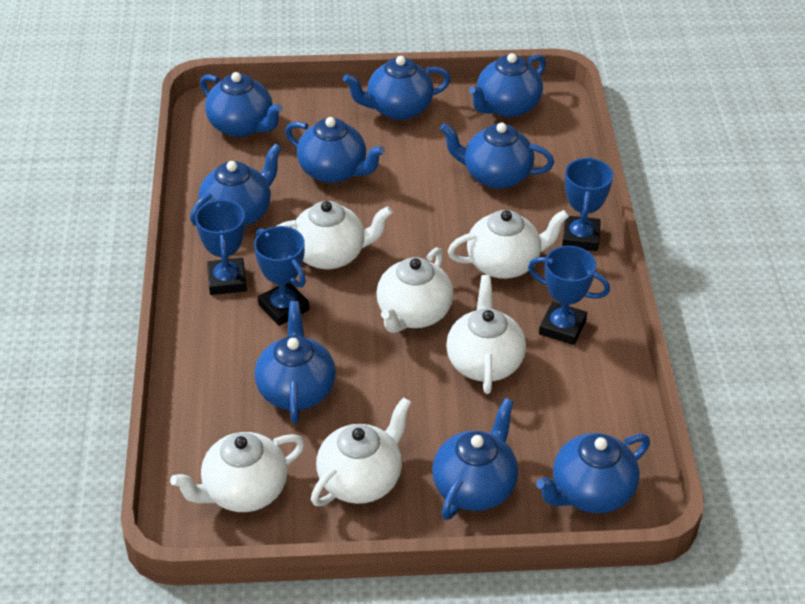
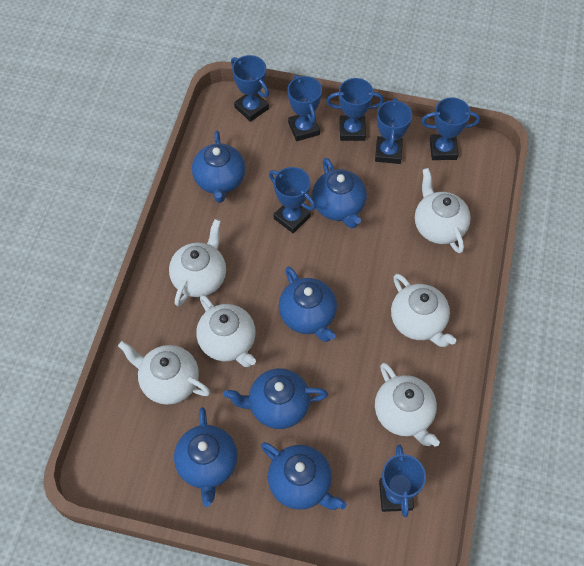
blue teapot: 9 -> 6
blue trophy: 4 -> 7

